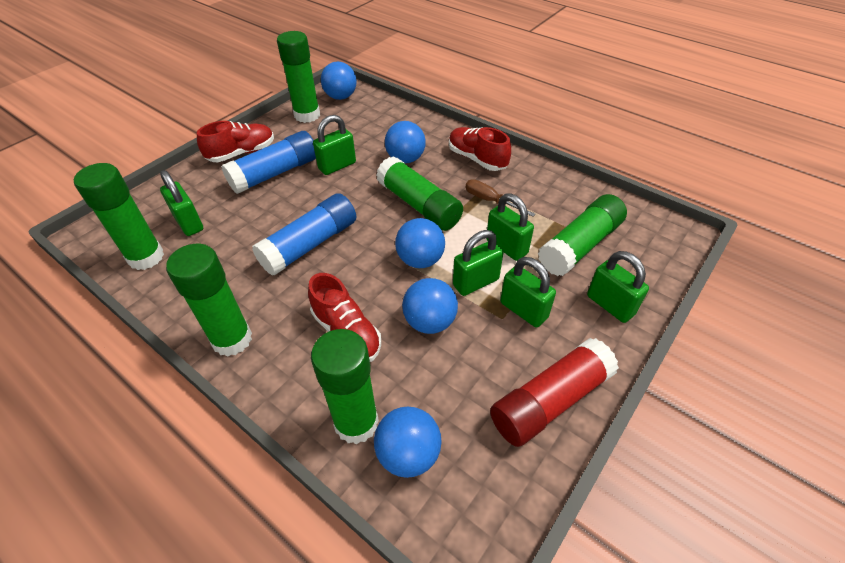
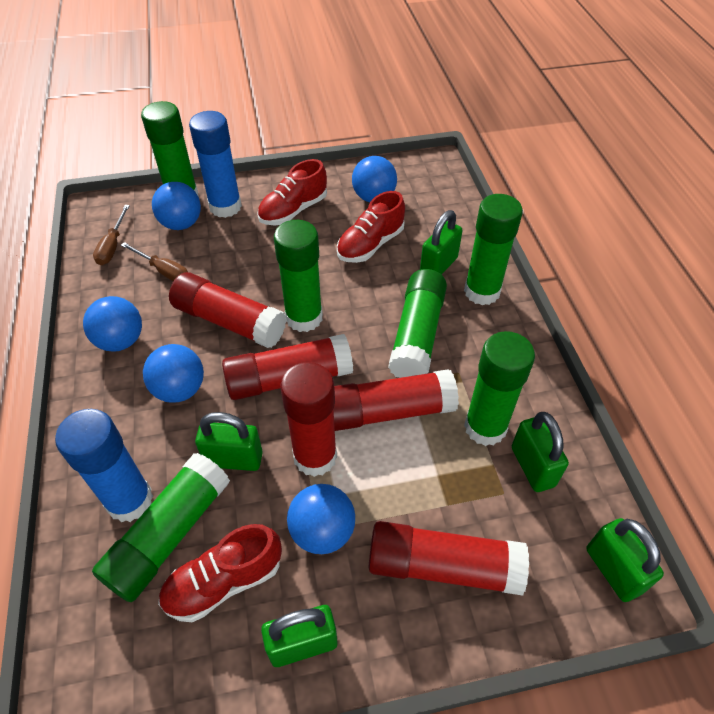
brown screwdriver: 1 -> 2
green padlock: 6 -> 5
red glue stick: 1 -> 5

